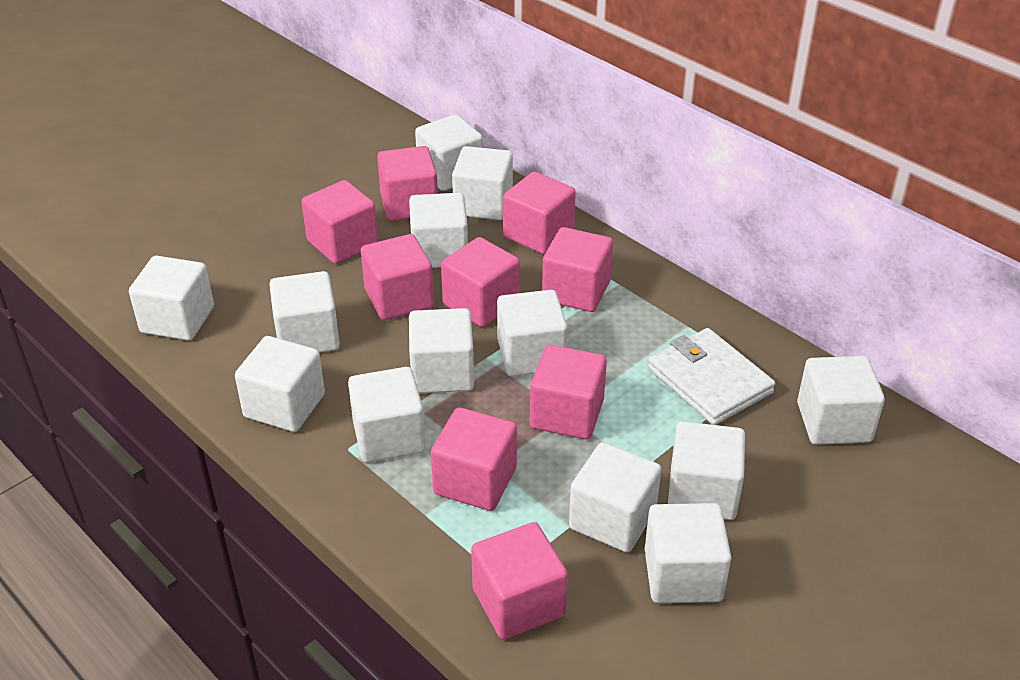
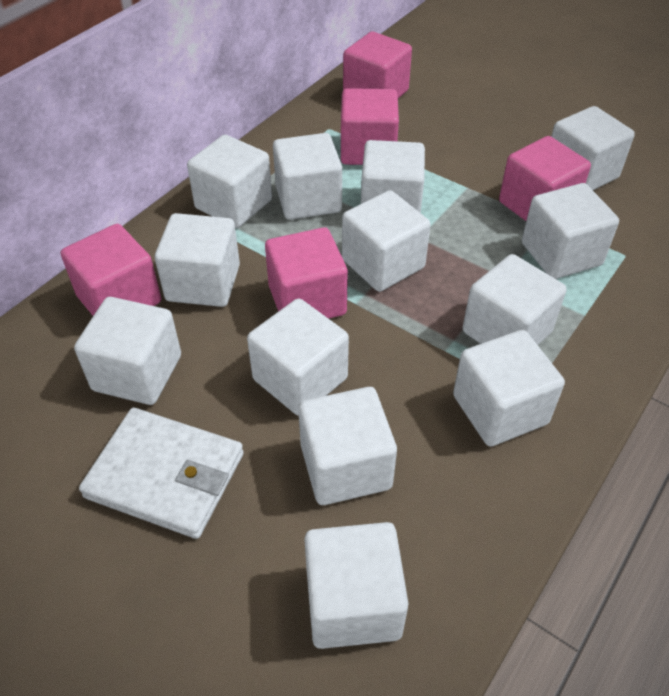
pink cube: 9 -> 5

